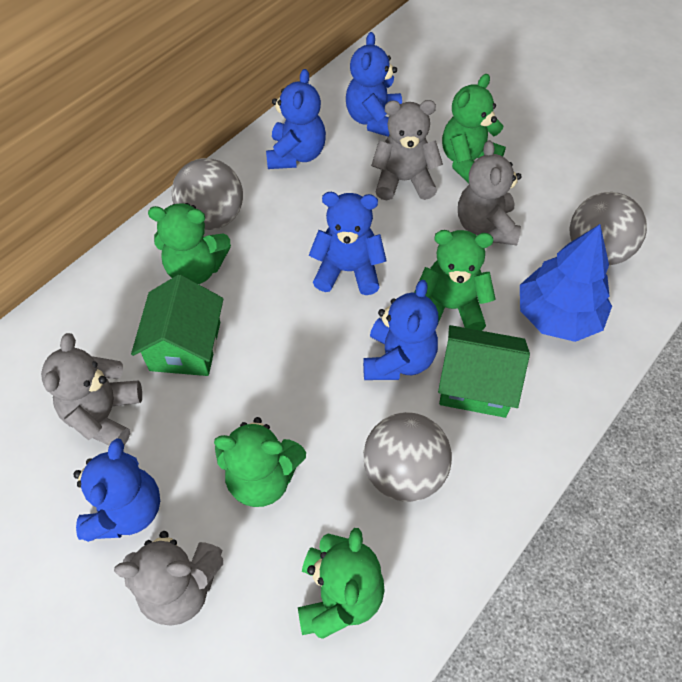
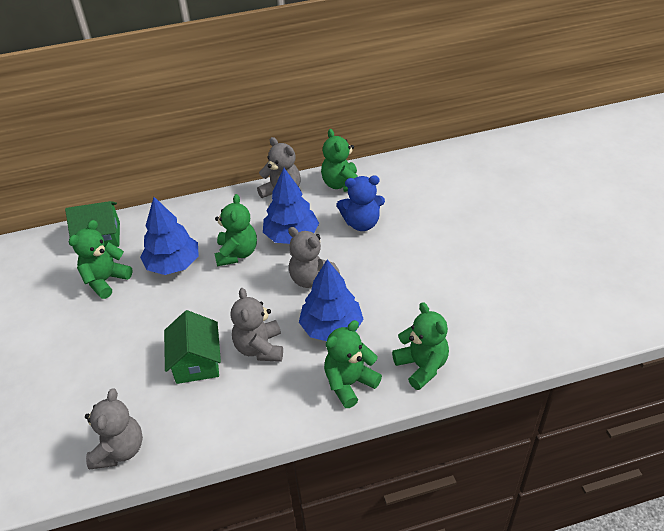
blue teddy bear: 5 -> 1
blue tree: 1 -> 3
grey ball: 3 -> 0

